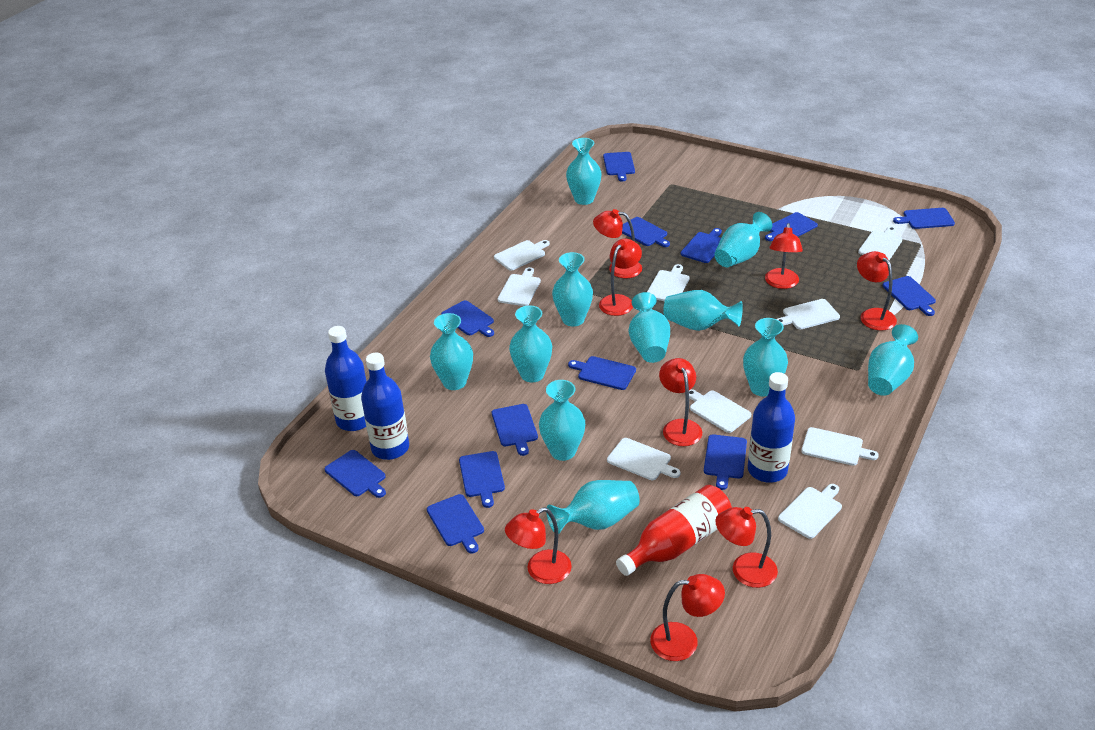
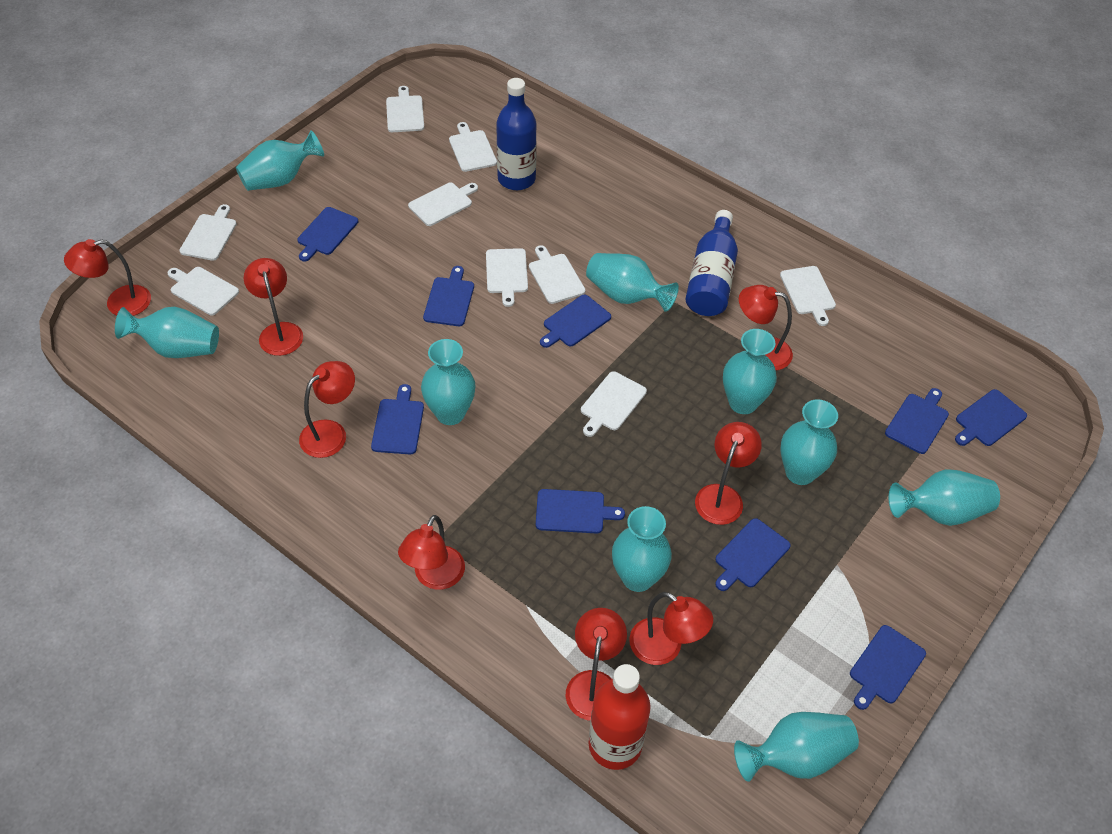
blue bottle: 3 -> 2
blue cutting board: 13 -> 9
turquoise vase: 11 -> 9

